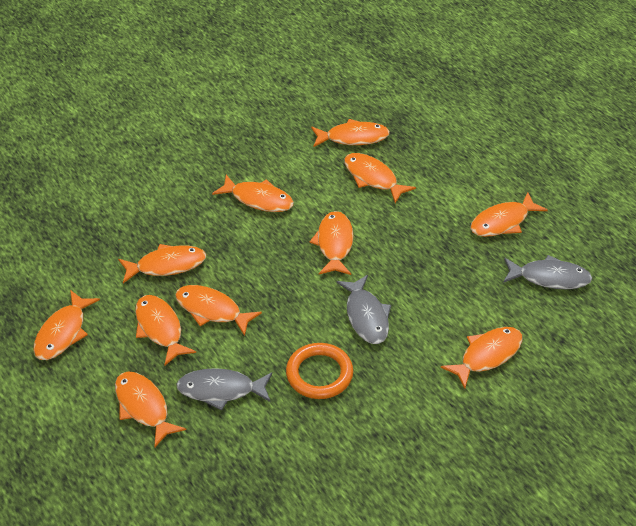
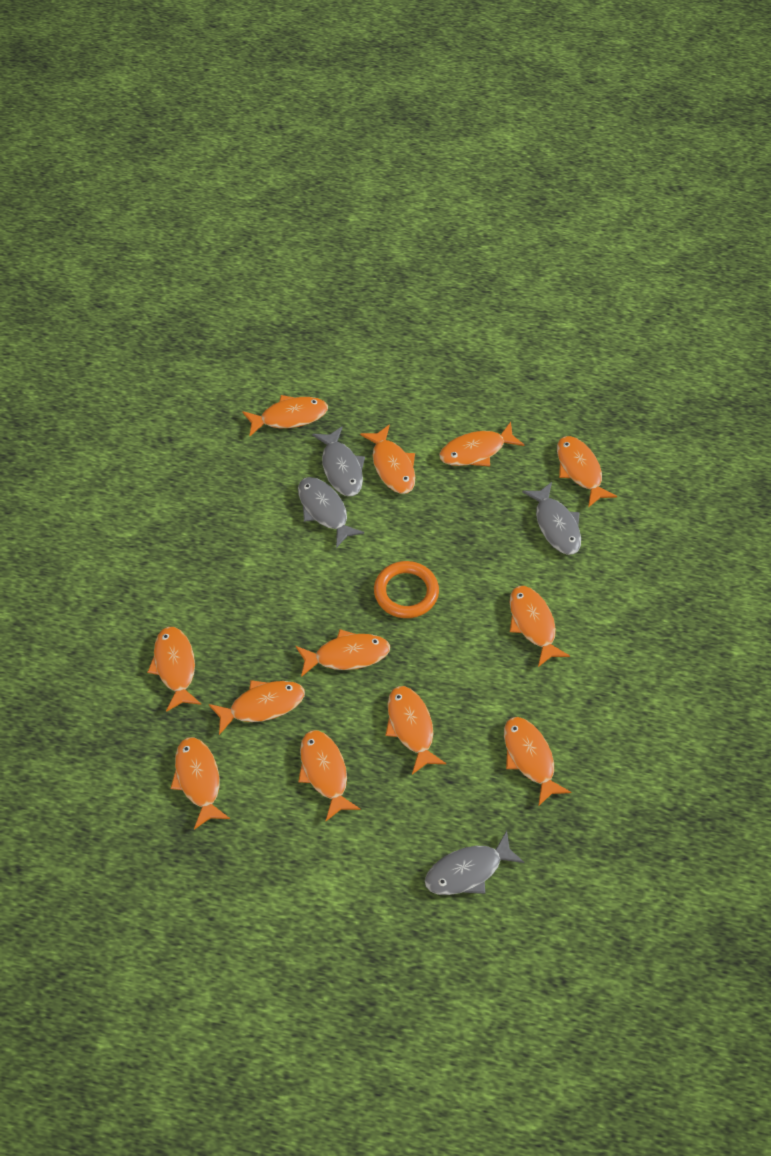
grey fish: 3 -> 4
orange fish: 11 -> 12

